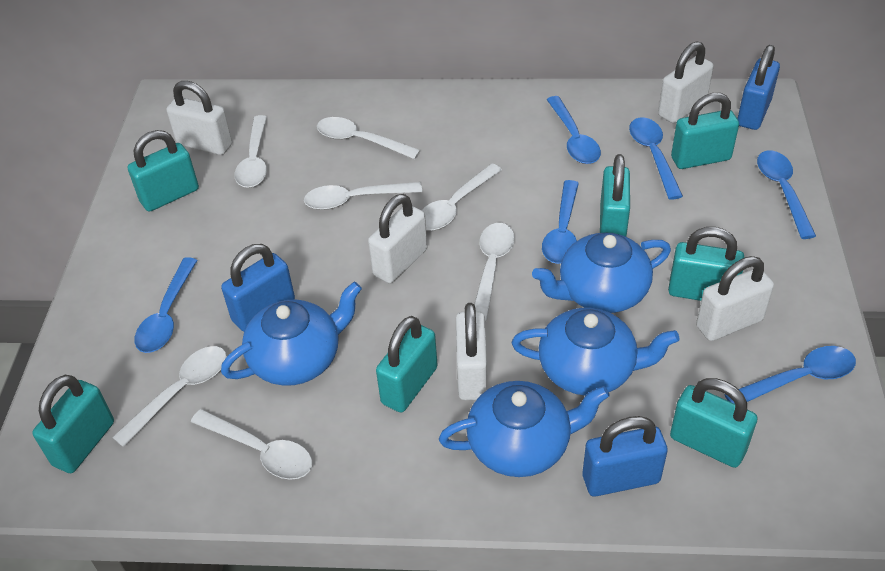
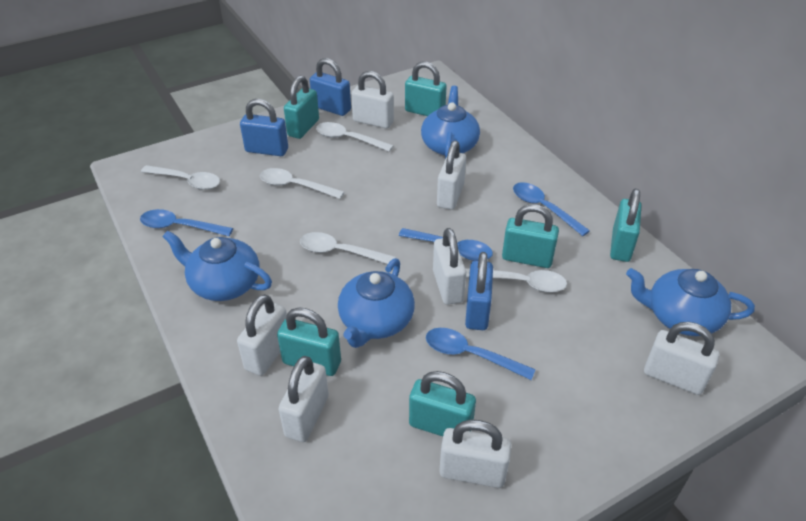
blue spoon: 6 -> 4
turquoise padlock: 7 -> 6
white padlock: 5 -> 7
white spoon: 7 -> 5

